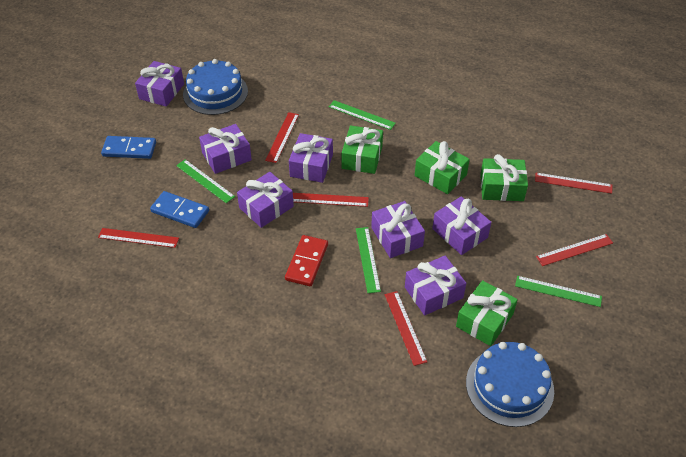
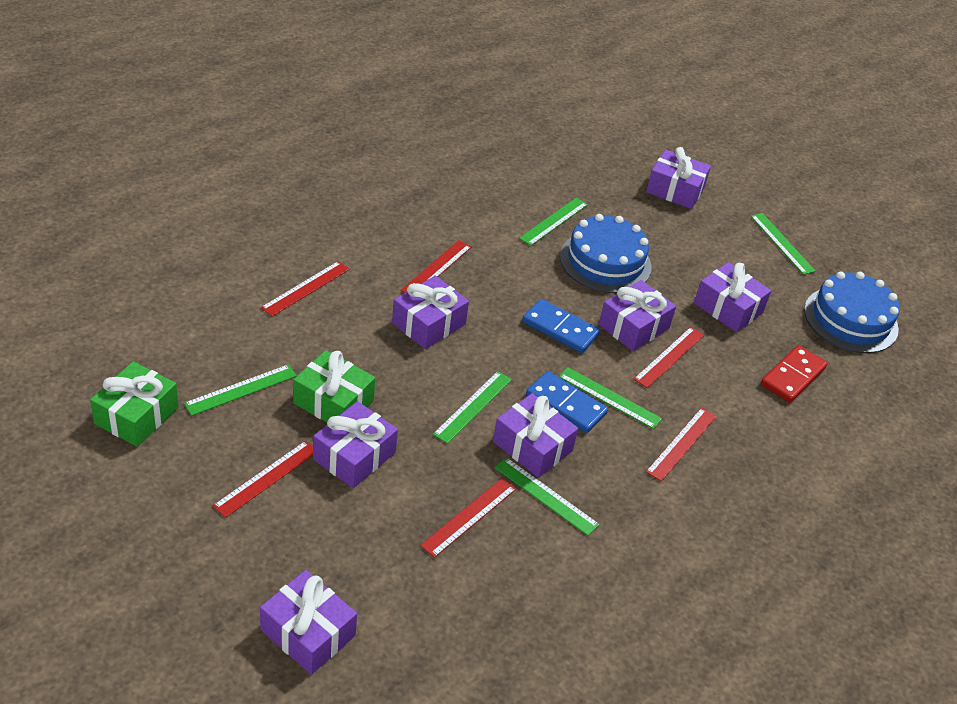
green gift: 4 -> 2
green ruler: 4 -> 6

